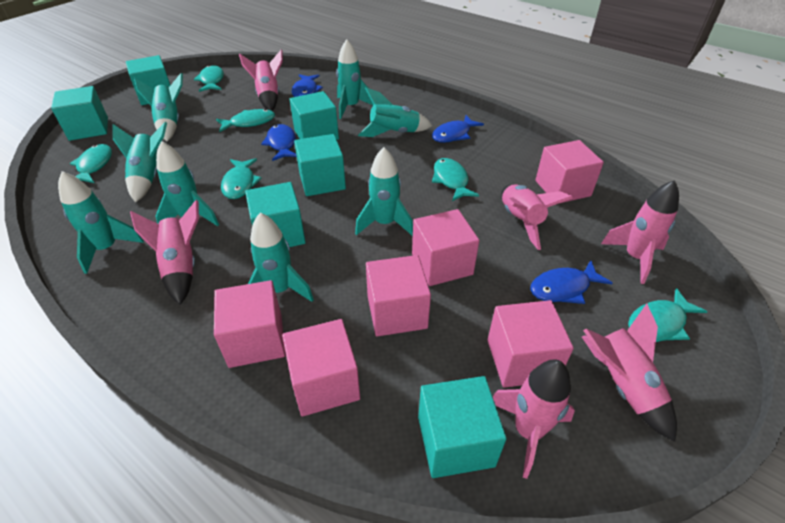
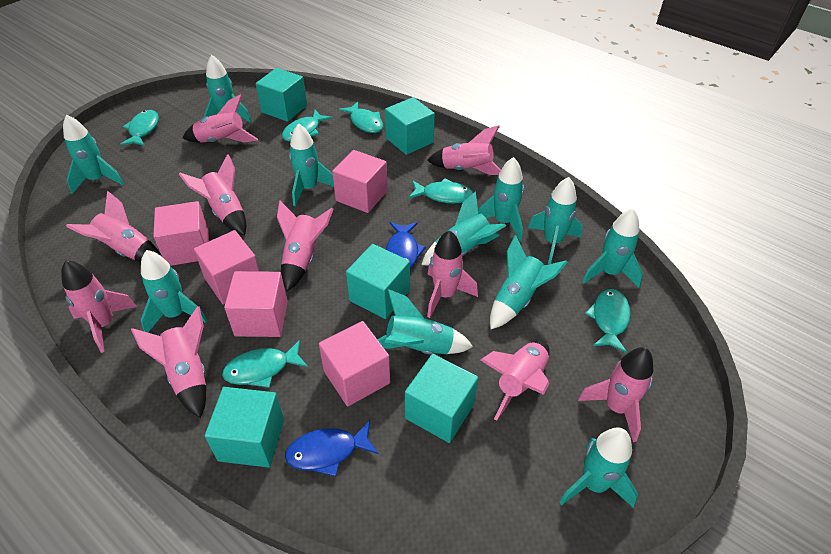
blue fish: 4 -> 2
pink cube: 6 -> 5
pink rocket: 6 -> 10
turquoise cube: 6 -> 5
turquoise rocket: 8 -> 11

